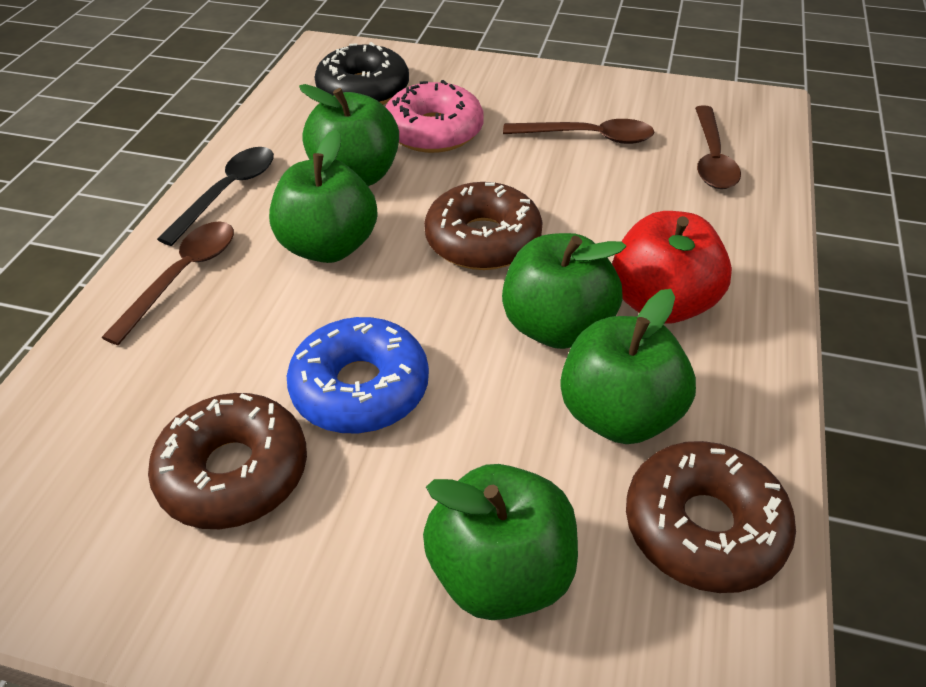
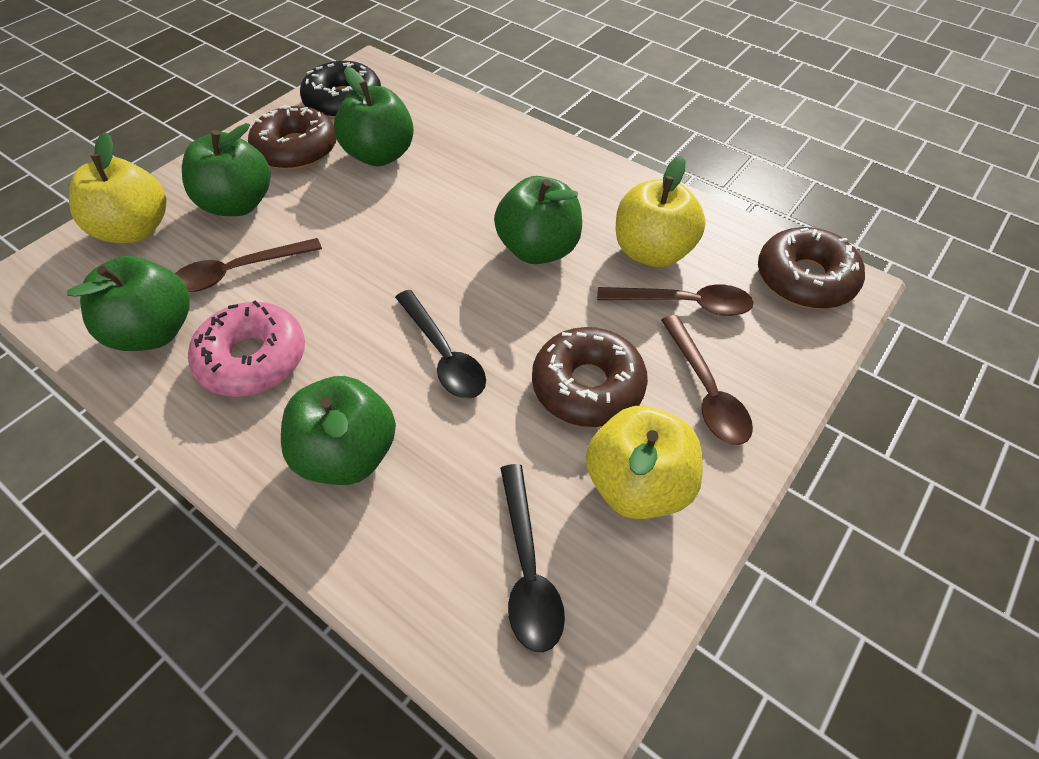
black spoon: 1 -> 2
blue donut: 1 -> 0
red apple: 1 -> 0
yellow apple: 0 -> 3

